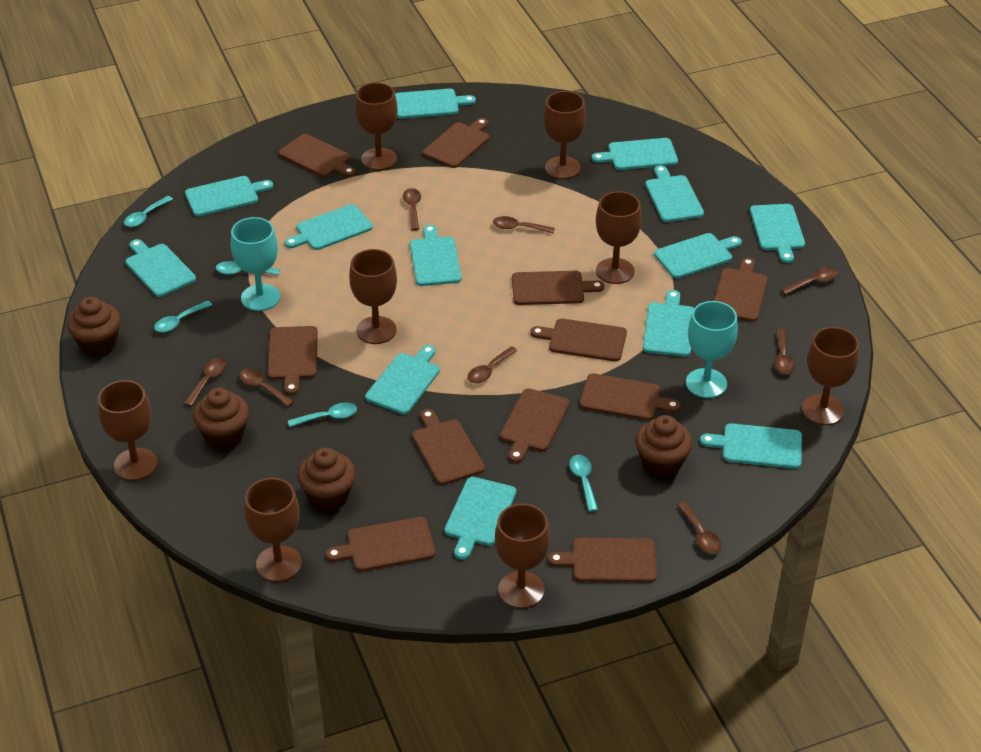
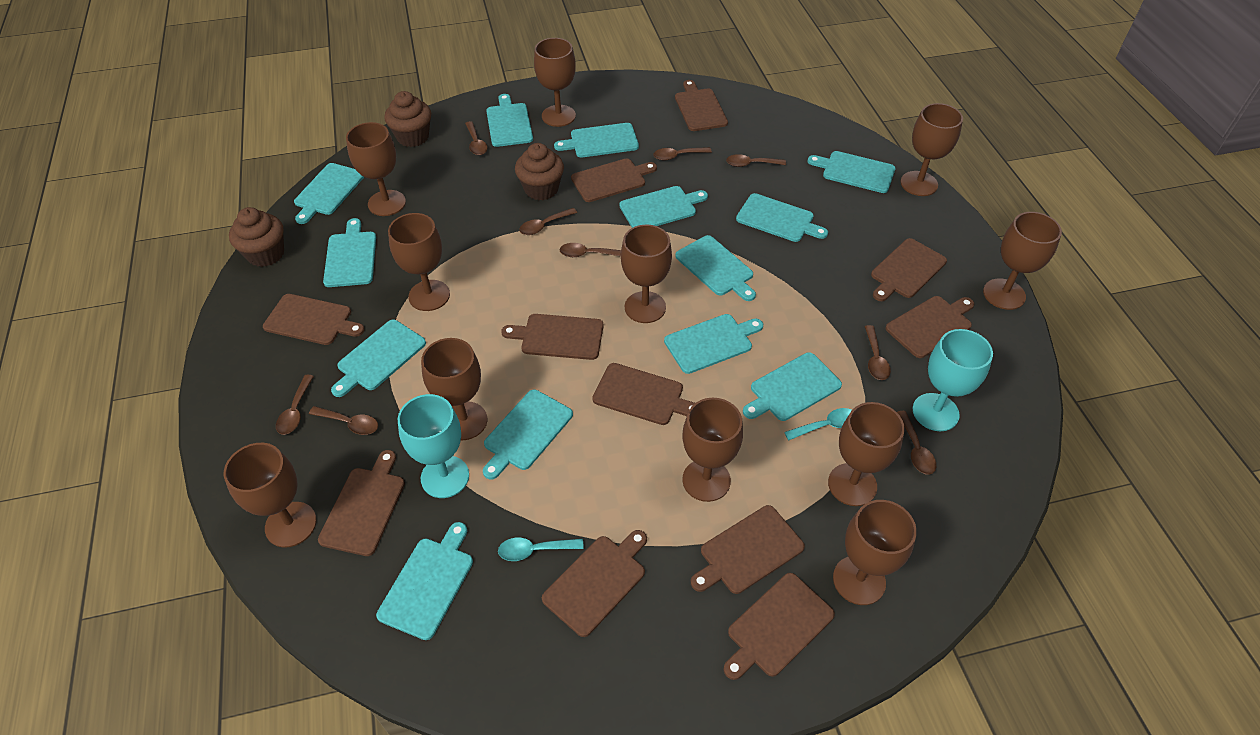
brown cupcake: 4 -> 3
brown goblet: 8 -> 11
brown spoon: 8 -> 9
turquoise spoon: 5 -> 2

